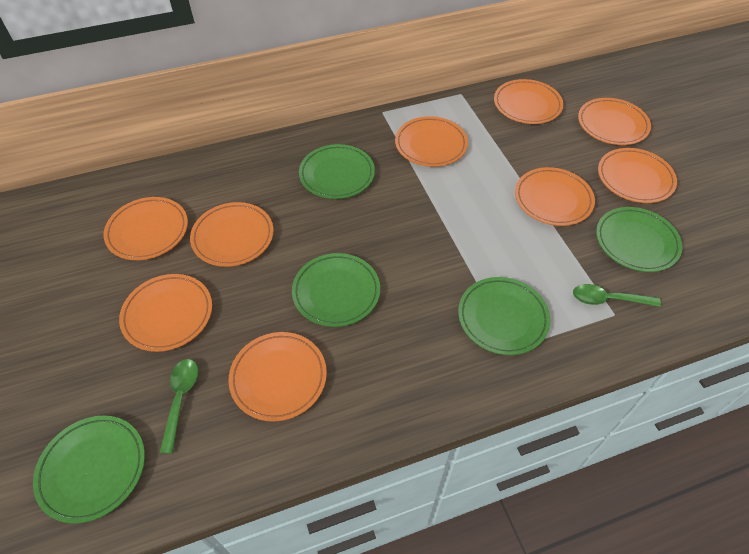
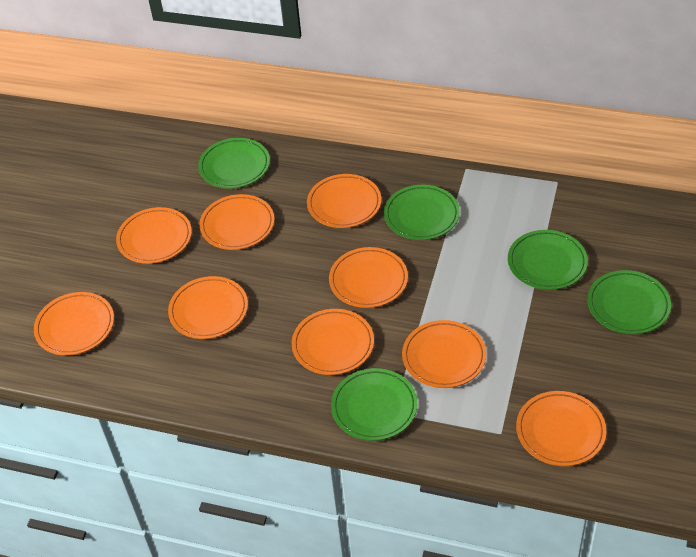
green spoon: 2 -> 0

